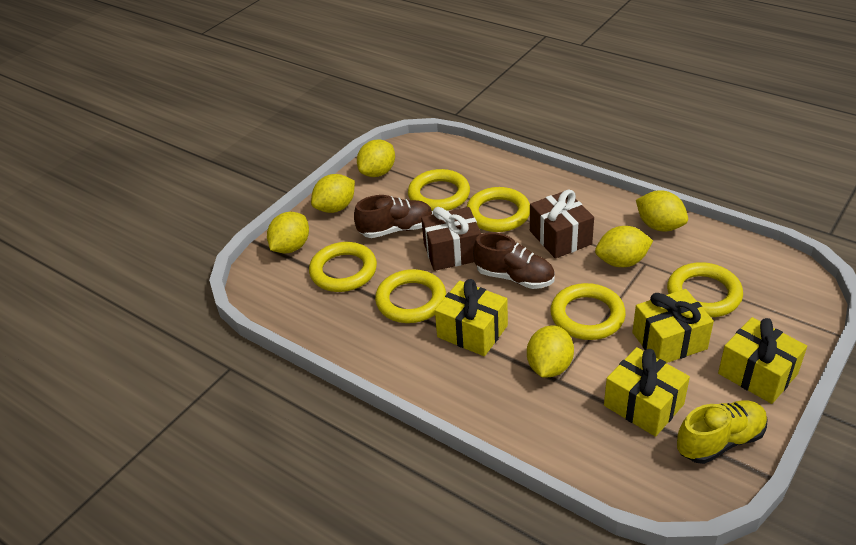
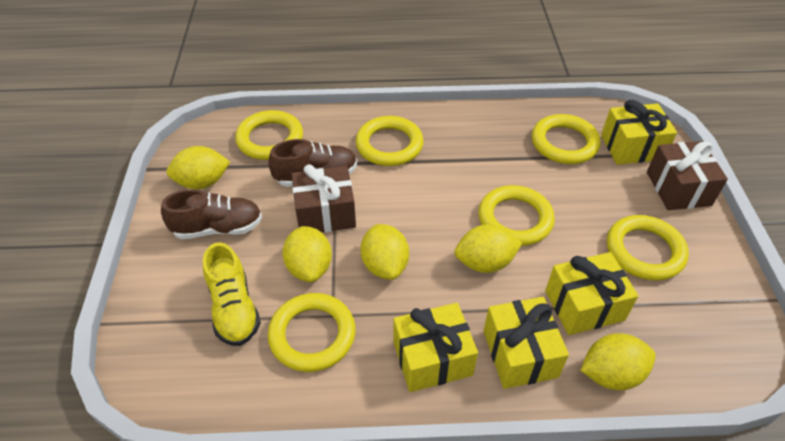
yellow lemon: 6 -> 5

